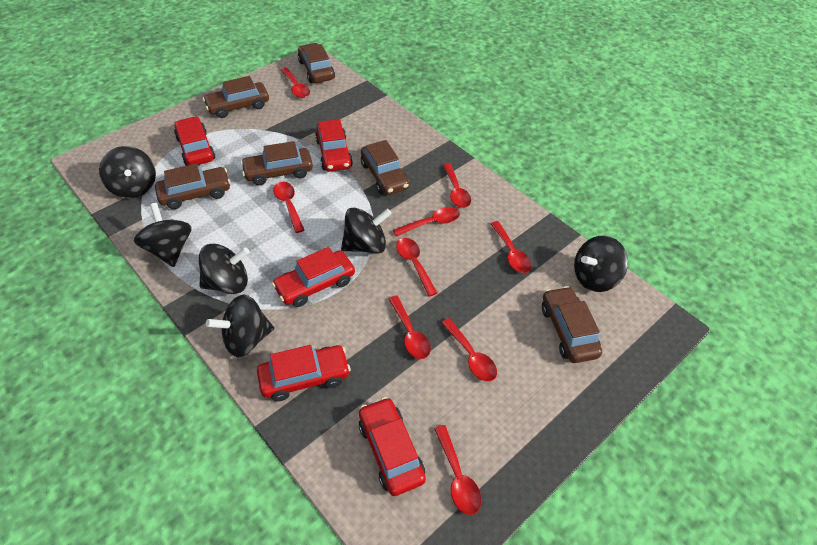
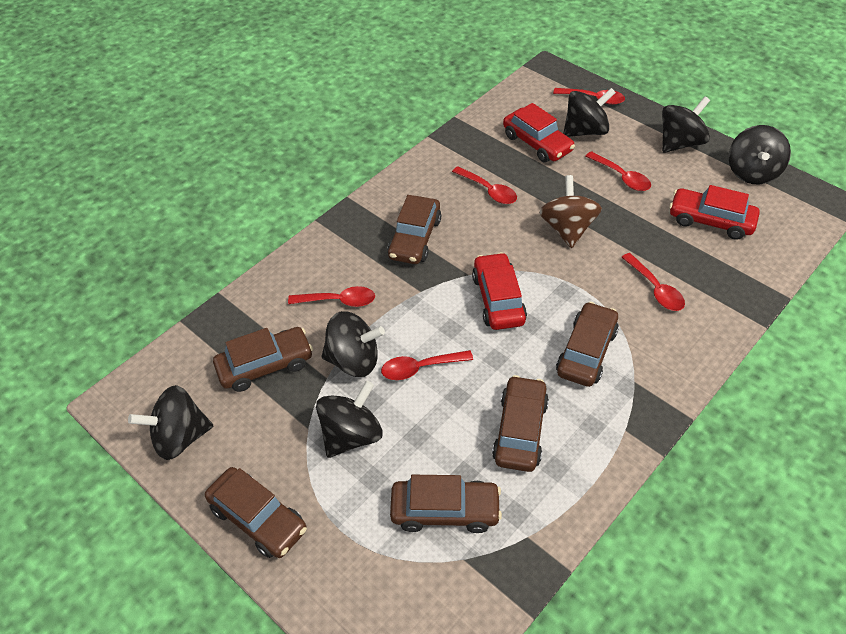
brown spinning top: 0 -> 1
red car: 5 -> 3
red spoon: 9 -> 6

